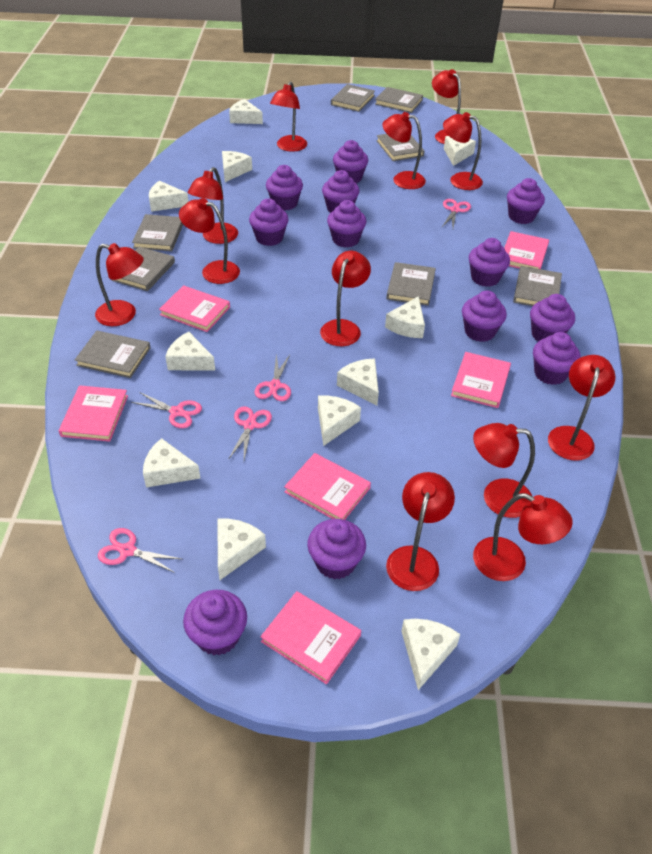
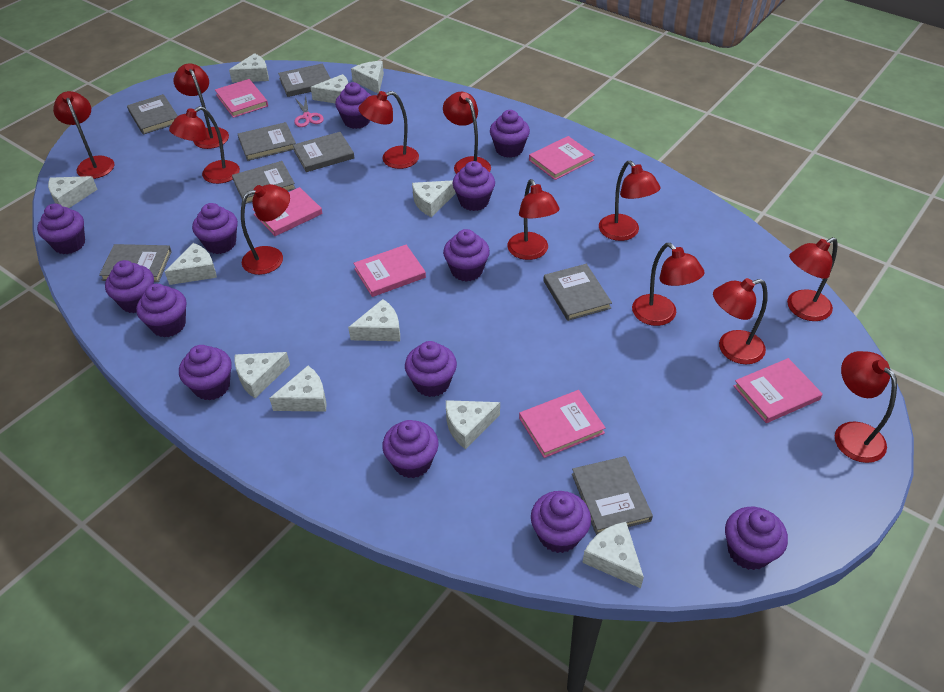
pink scissors: 5 -> 1
purple cupcake: 12 -> 13

